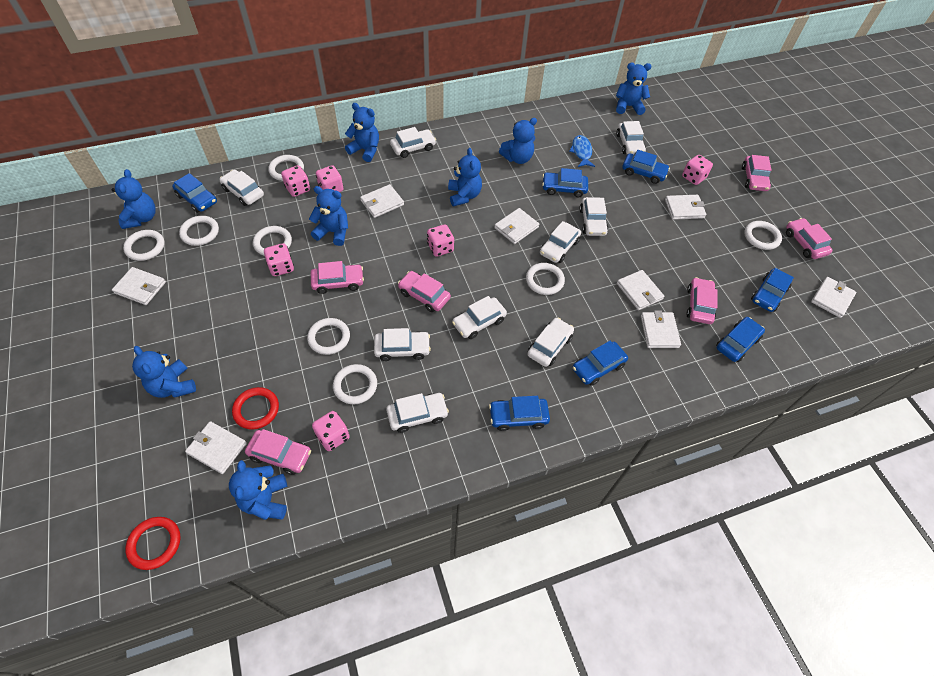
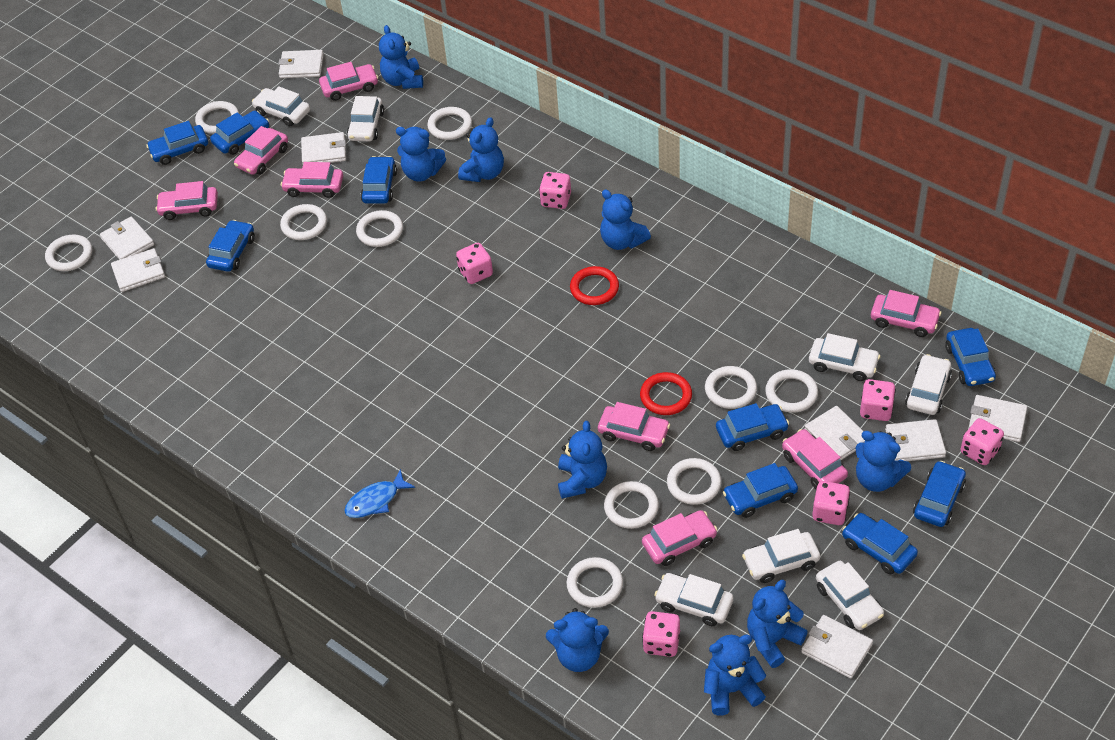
blue car: 7 -> 9
blue teddy bear: 8 -> 9
pink car: 6 -> 8
white car: 9 -> 7
white ring: 8 -> 10

